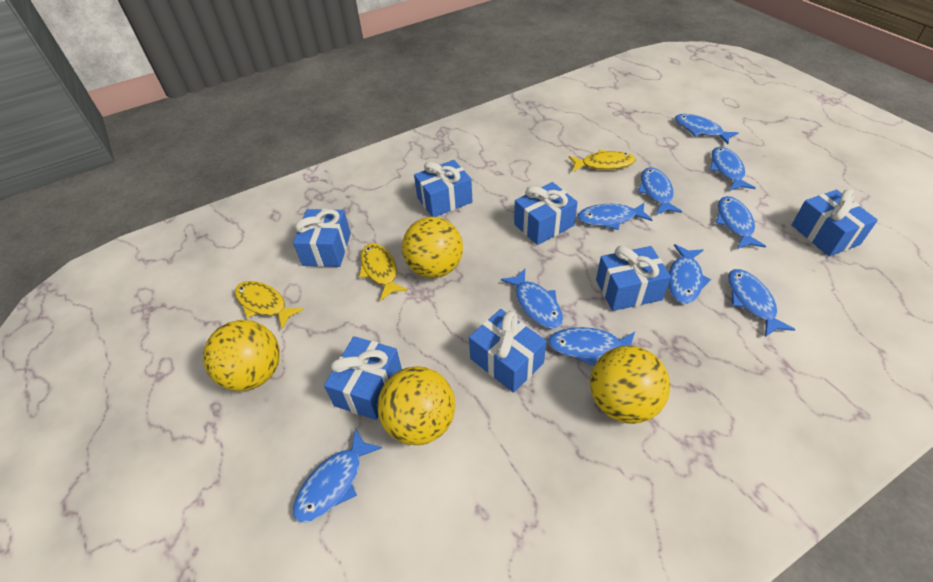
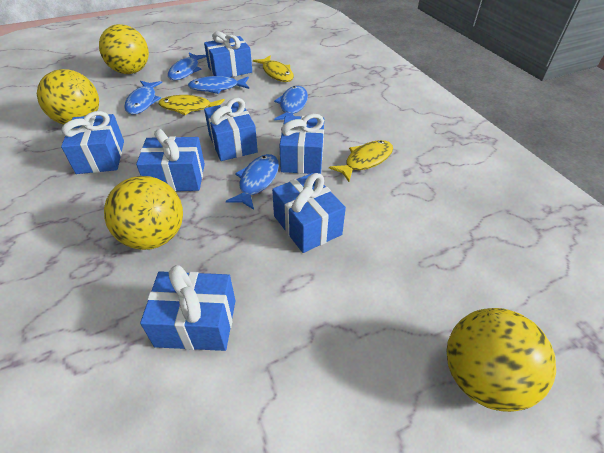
blue fish: 10 -> 5

